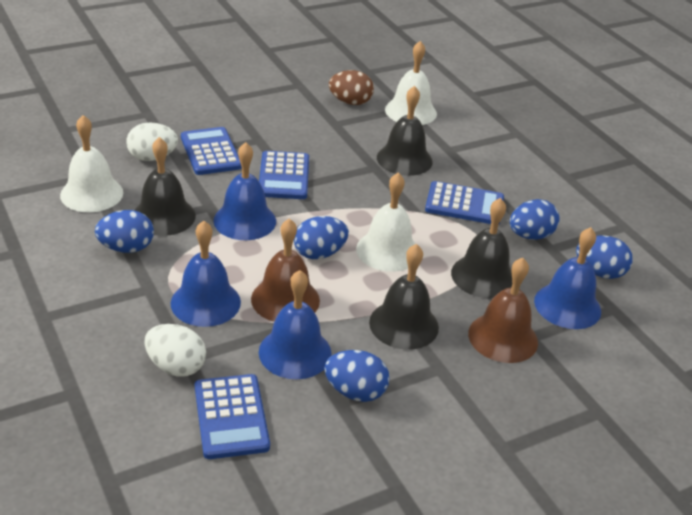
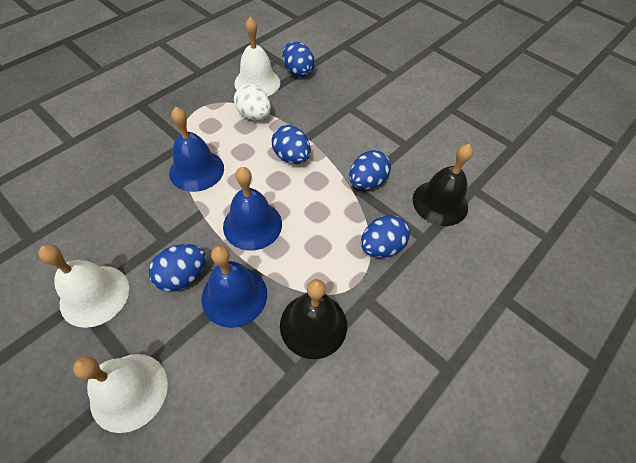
black bell: 4 -> 2
blue bell: 4 -> 3
blue calculator: 4 -> 0
brown bell: 2 -> 0
brown egg: 1 -> 0
white egg: 2 -> 1

